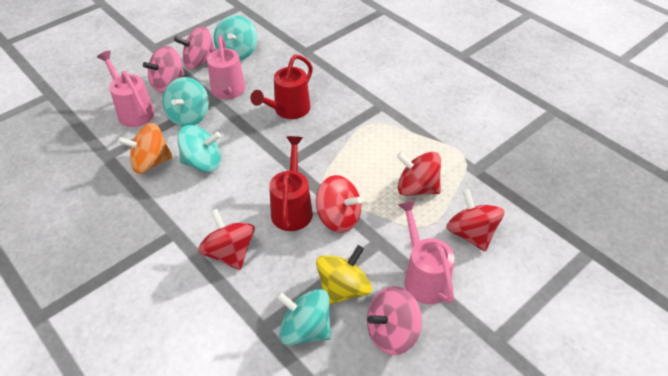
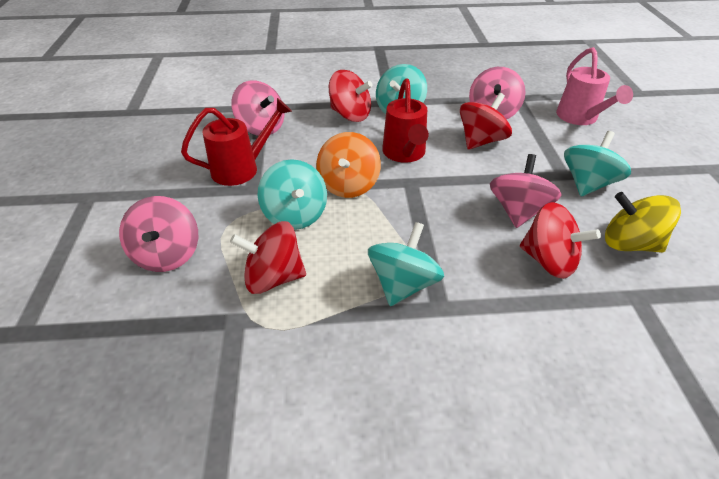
pink spinning top: 3 -> 4
pink watering can: 3 -> 1

